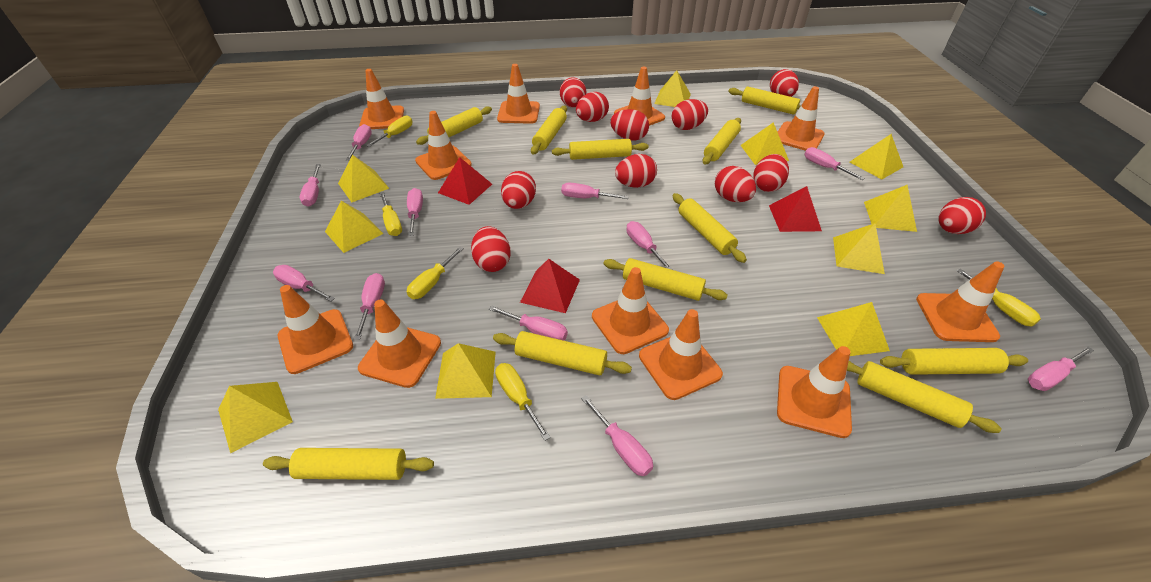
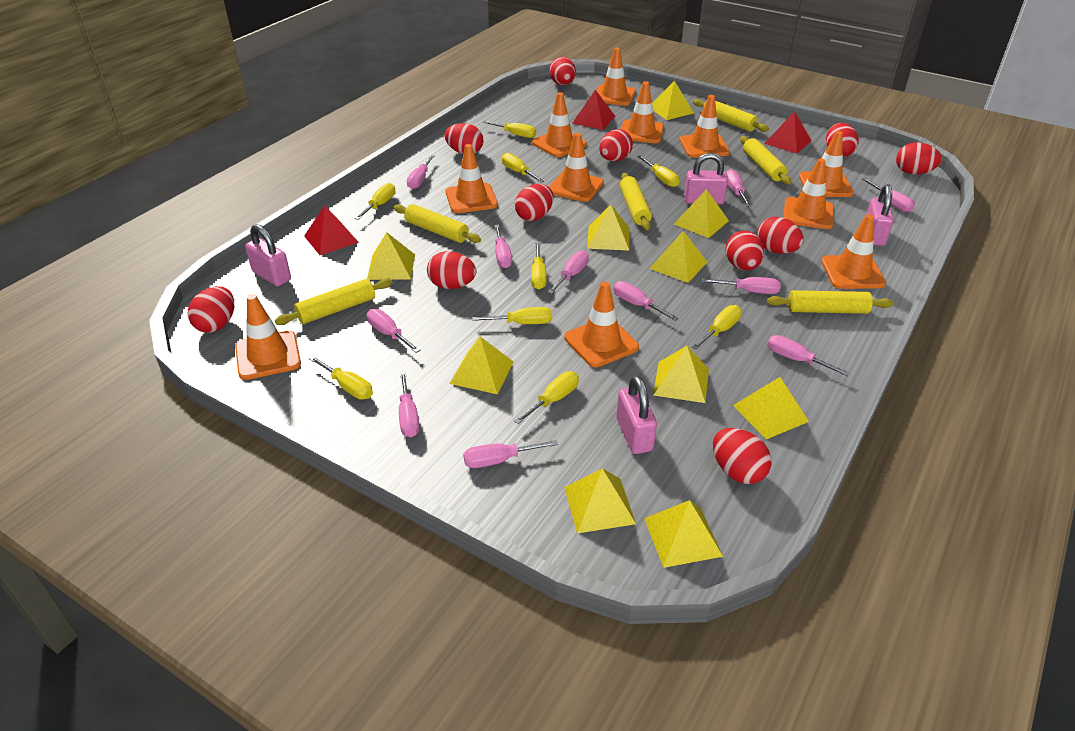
pink padlock: 0 -> 4
yellow rolling pin: 11 -> 6
yellow screwdriver: 5 -> 9

